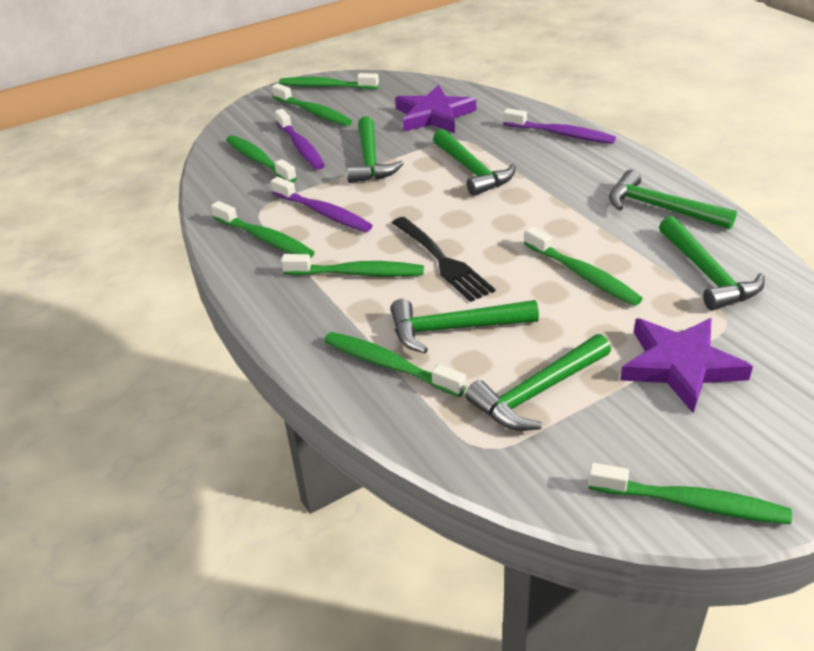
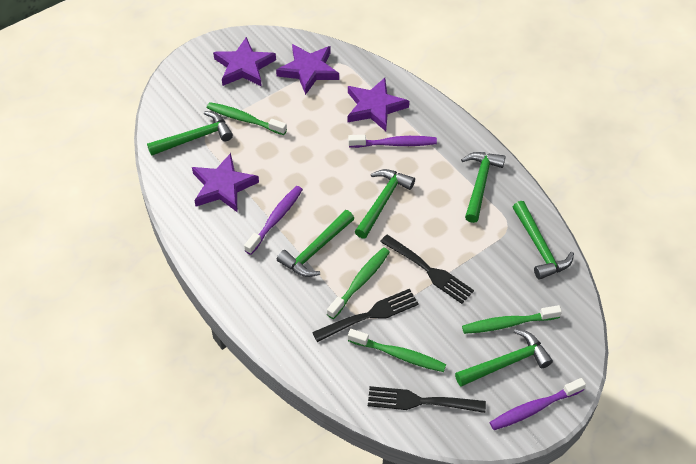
black fork: 1 -> 3
green toothbrush: 8 -> 4
purple star: 2 -> 4

